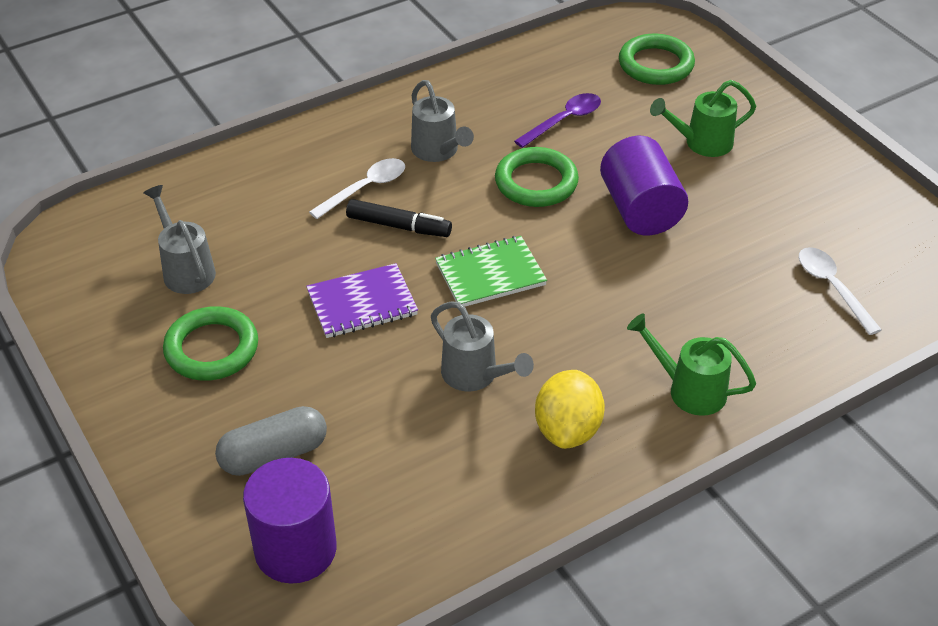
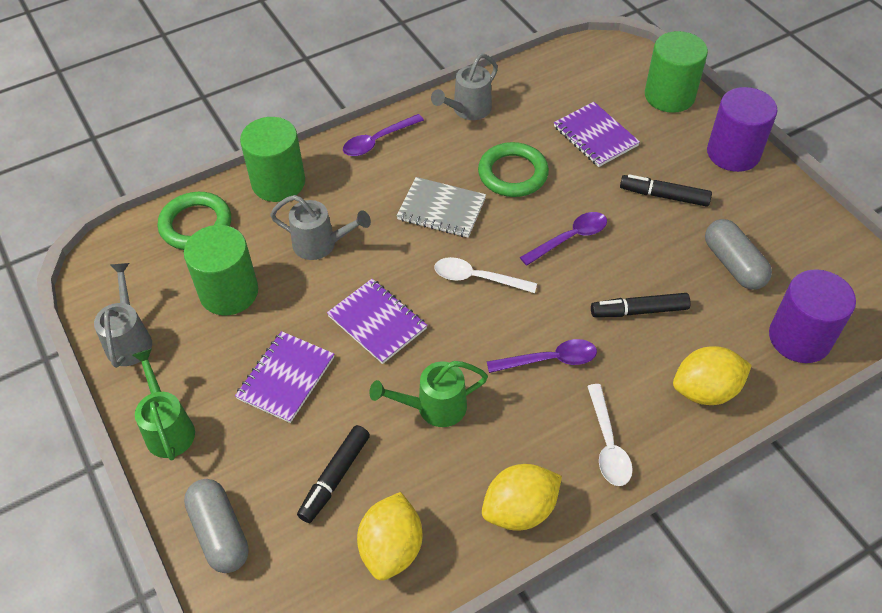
black marker: 1 -> 3
green cylinder: 0 -> 3
green notebook: 1 -> 0
green ring: 3 -> 2
grey capsule: 1 -> 2
grey notebook: 0 -> 1
purple notebook: 1 -> 3
purple spoon: 1 -> 3
yellow lemon: 1 -> 3

